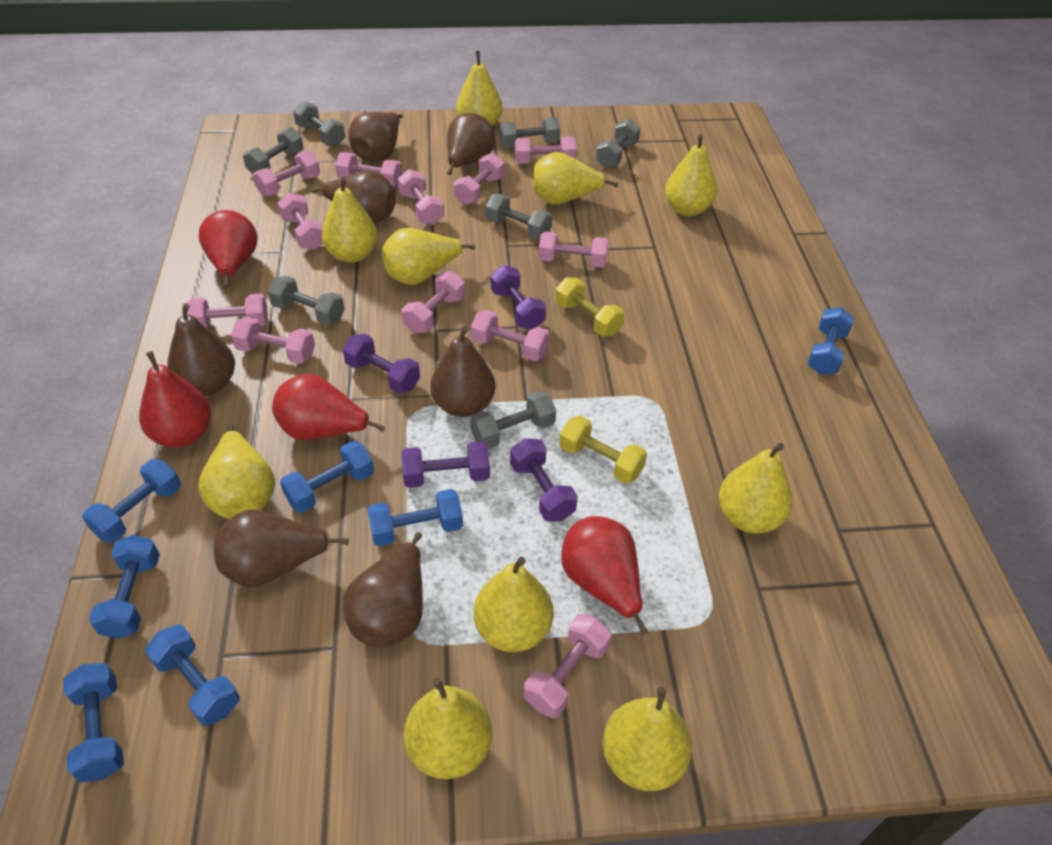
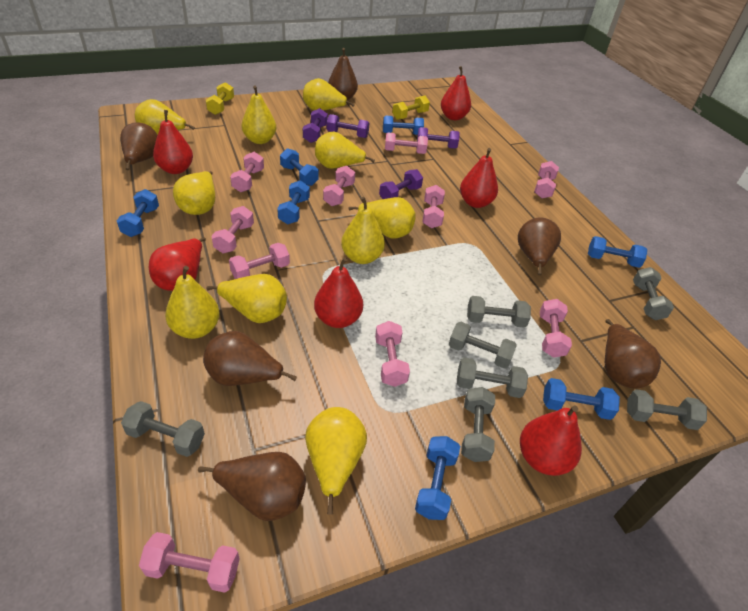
brown pear: 7 -> 6
pink dumbbell: 12 -> 10
red pear: 4 -> 6

